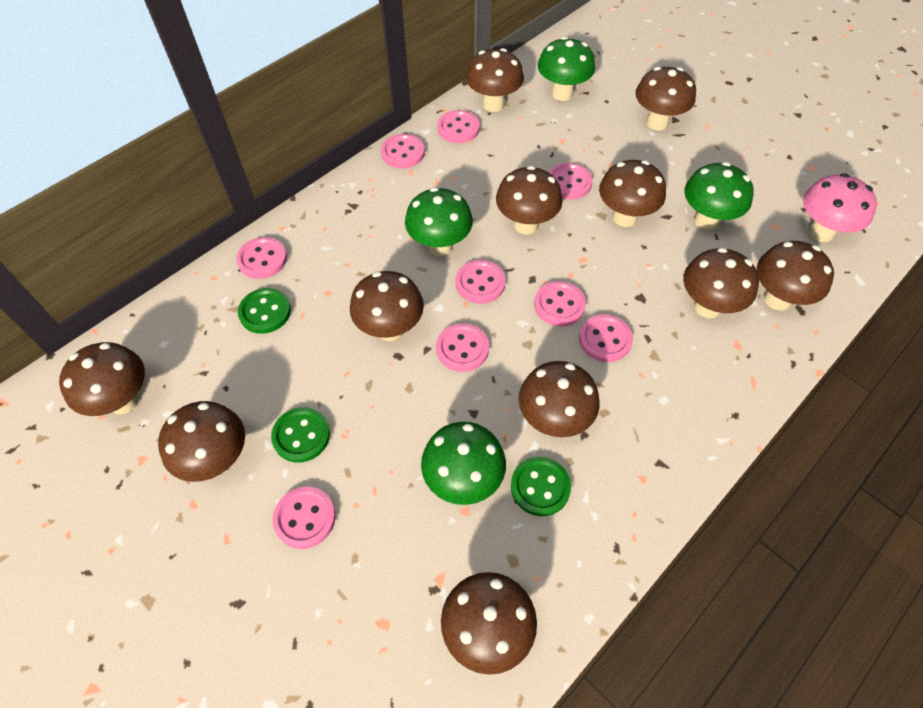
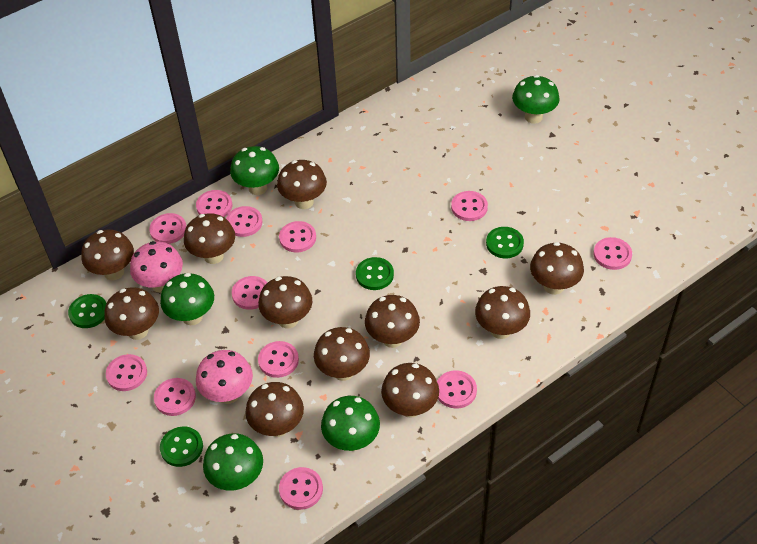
green button: 3 -> 4
green mushroom: 4 -> 5
pink button: 9 -> 12
pink mushroom: 1 -> 2

